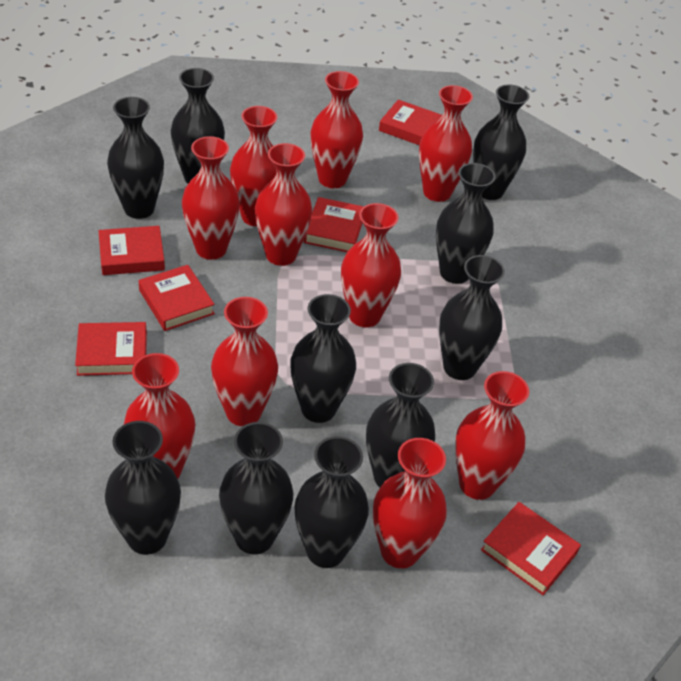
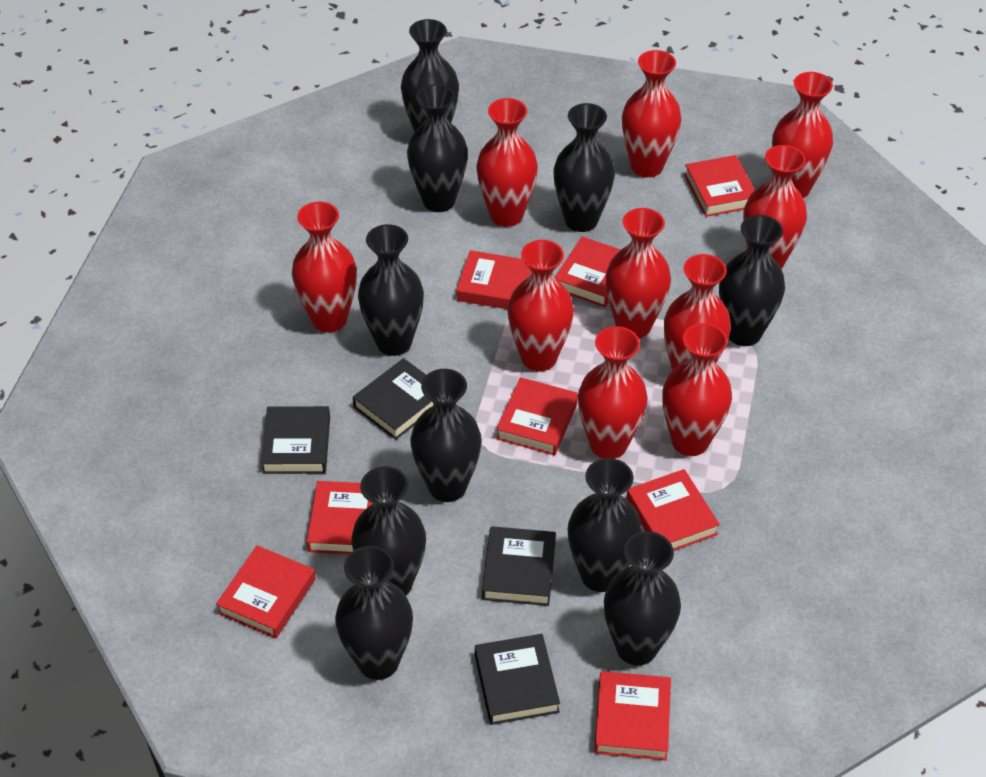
black book: 0 -> 4
red book: 6 -> 8

